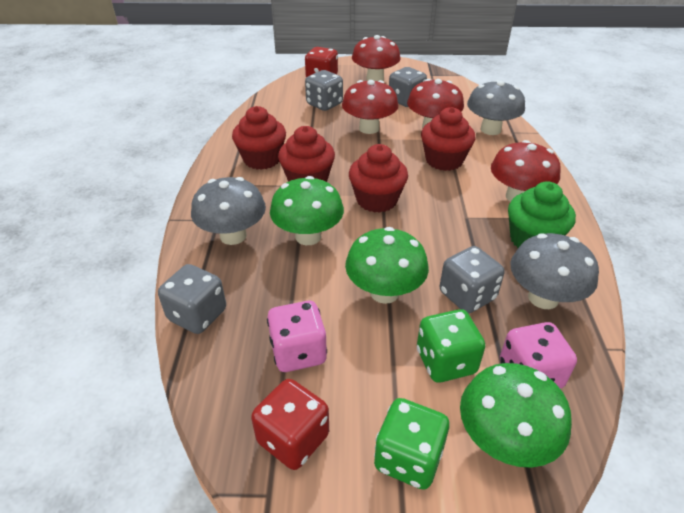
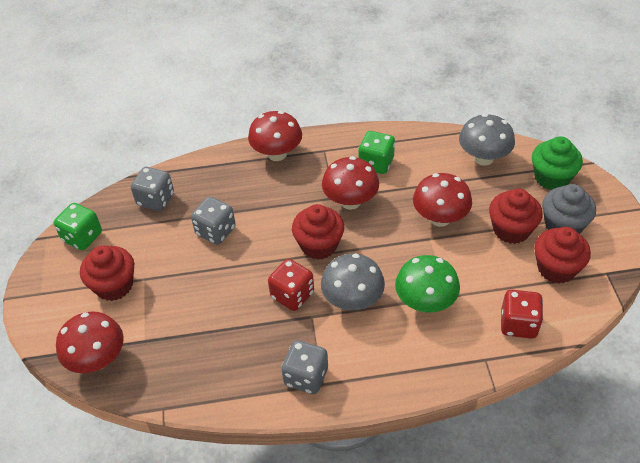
green mushroom: 3 -> 1
grey cupcake: 0 -> 1
grey dice: 4 -> 3
grey mushroom: 3 -> 2
pink dice: 2 -> 0

